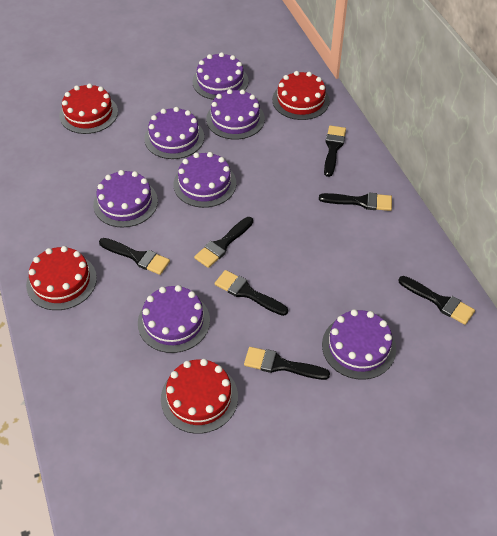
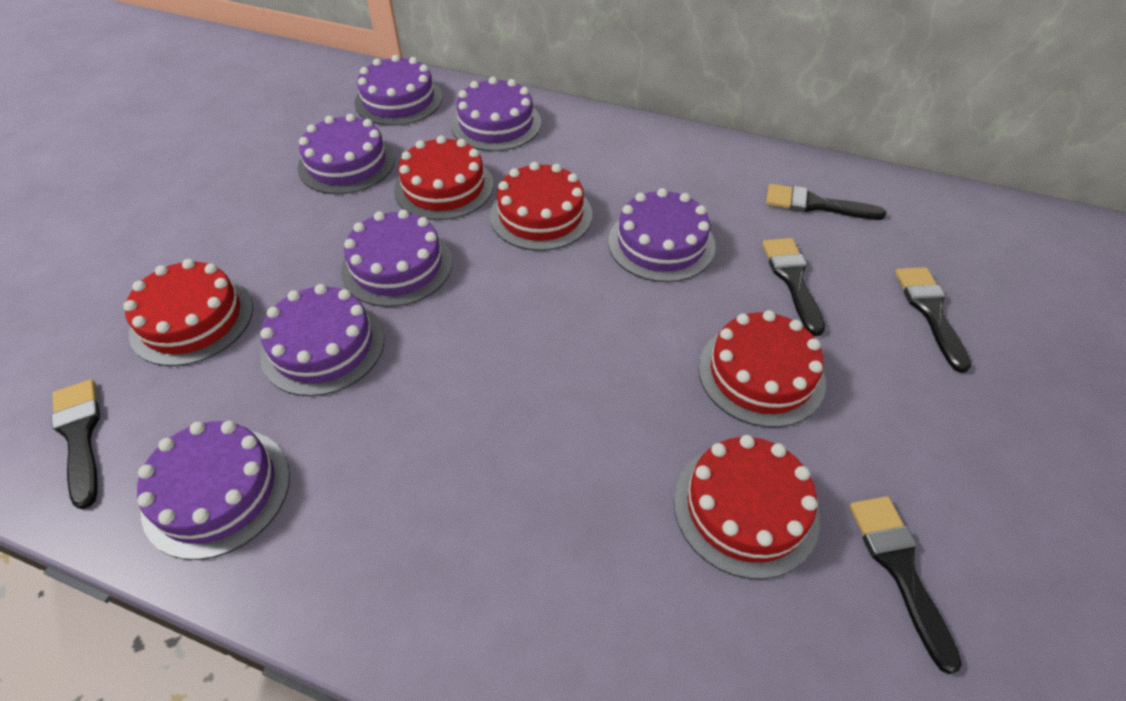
black brush: 7 -> 5
red cake: 4 -> 5

